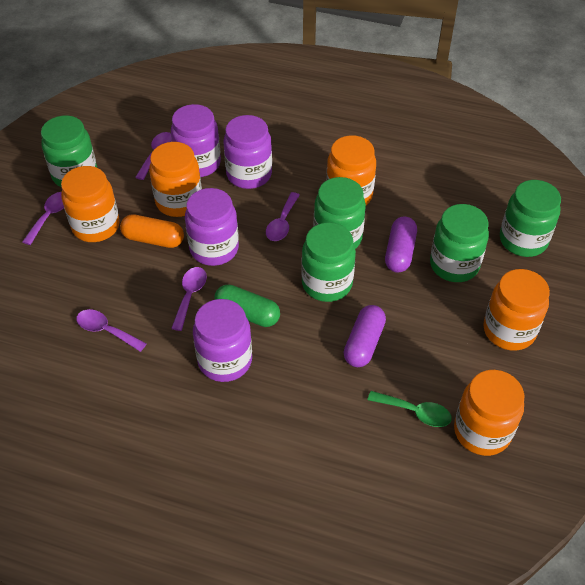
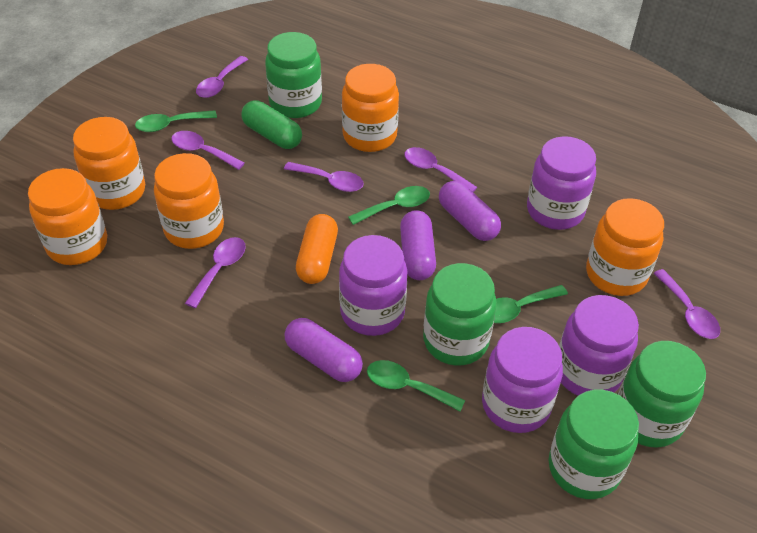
green jar: 5 -> 4
green spoon: 1 -> 4
purple capsule: 2 -> 3
purple spoon: 5 -> 6

